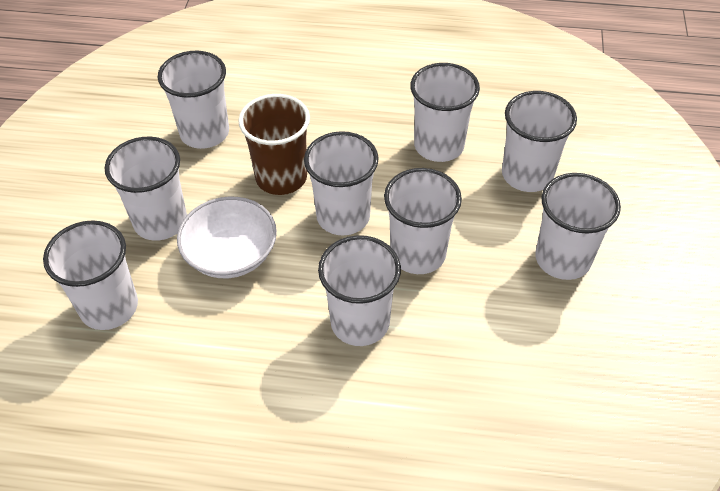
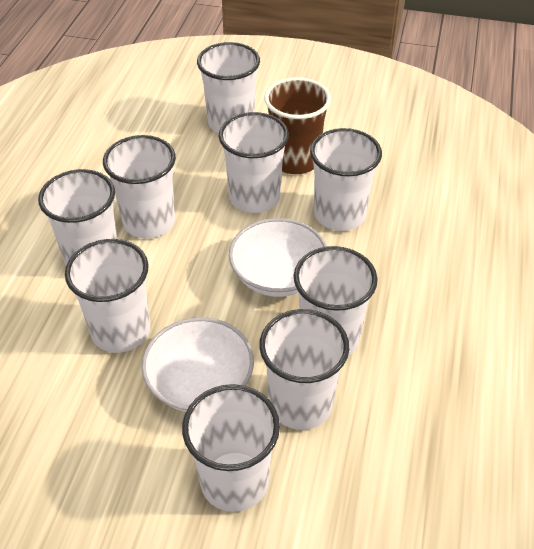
white bowl: 1 -> 2

